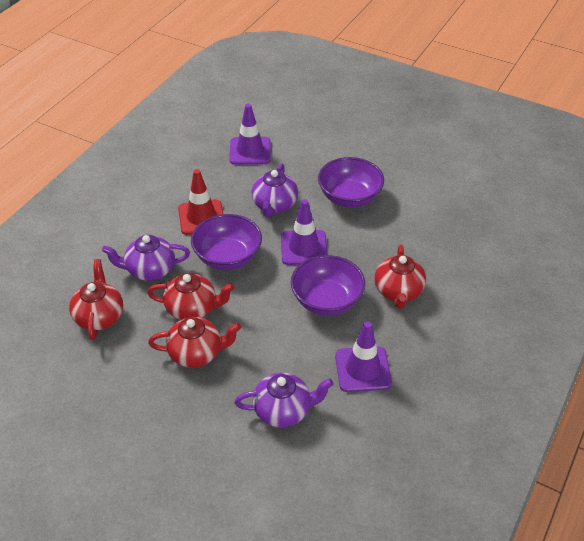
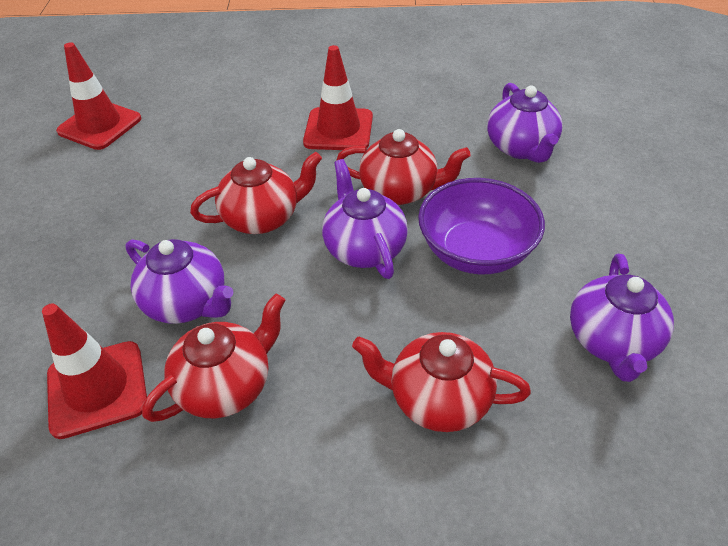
purple bowl: 3 -> 1
purple teapot: 3 -> 4
purple traffic cone: 3 -> 0
red traffic cone: 1 -> 3

